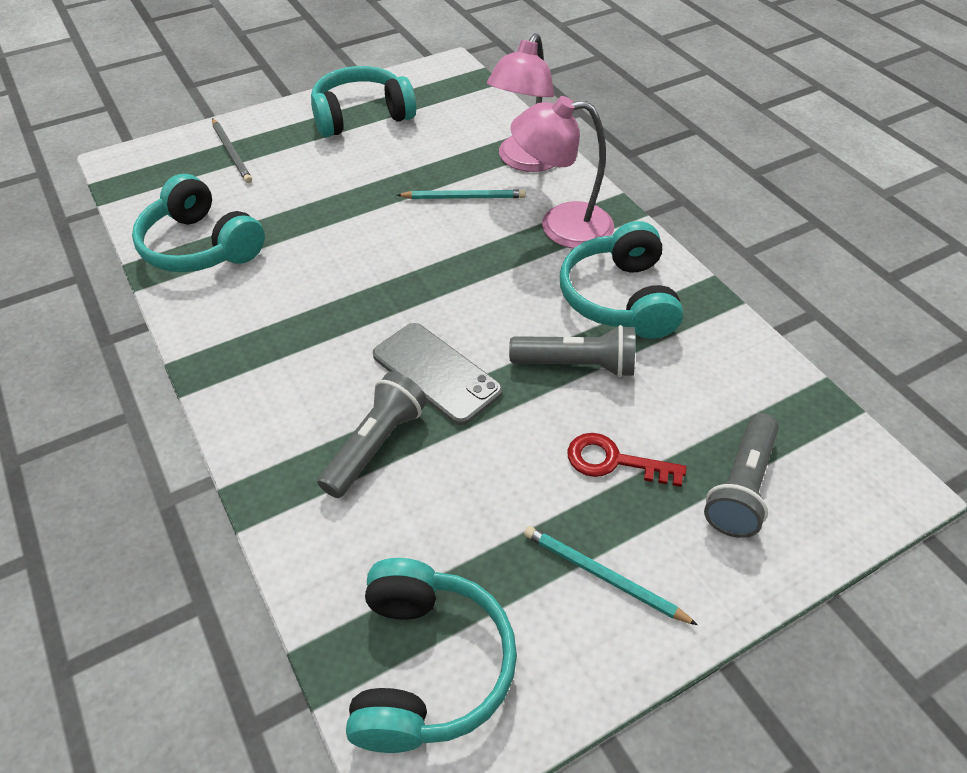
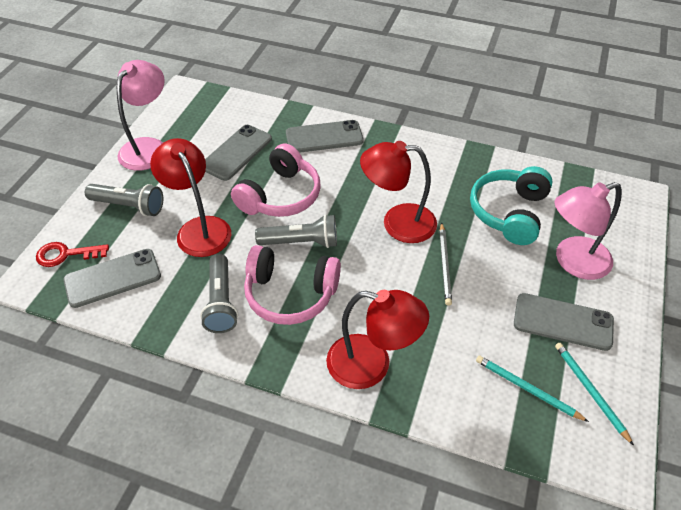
grey phone: 1 -> 4
pink headphones: 0 -> 2
red lamp: 0 -> 3
turquoise headphones: 4 -> 1

